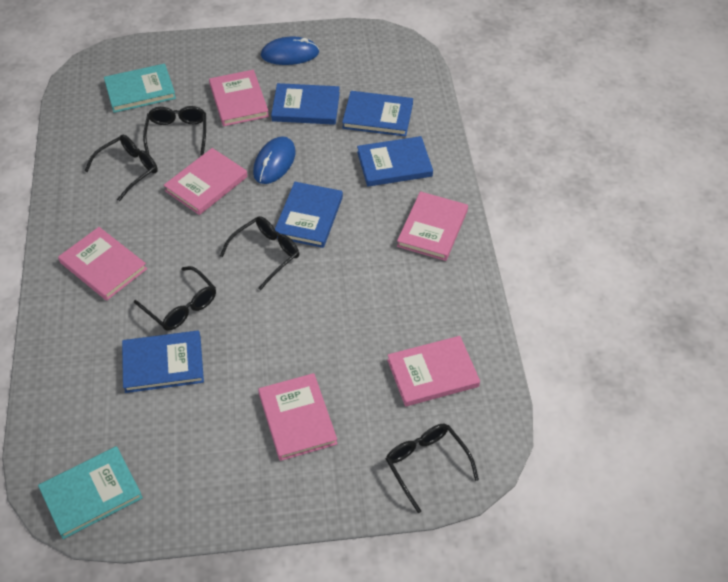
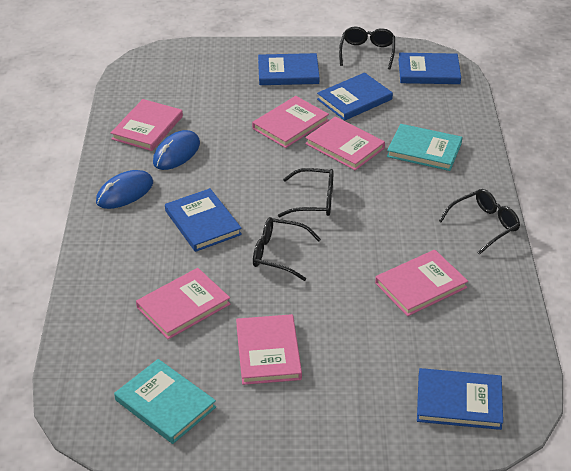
black glasses: 5 -> 4

